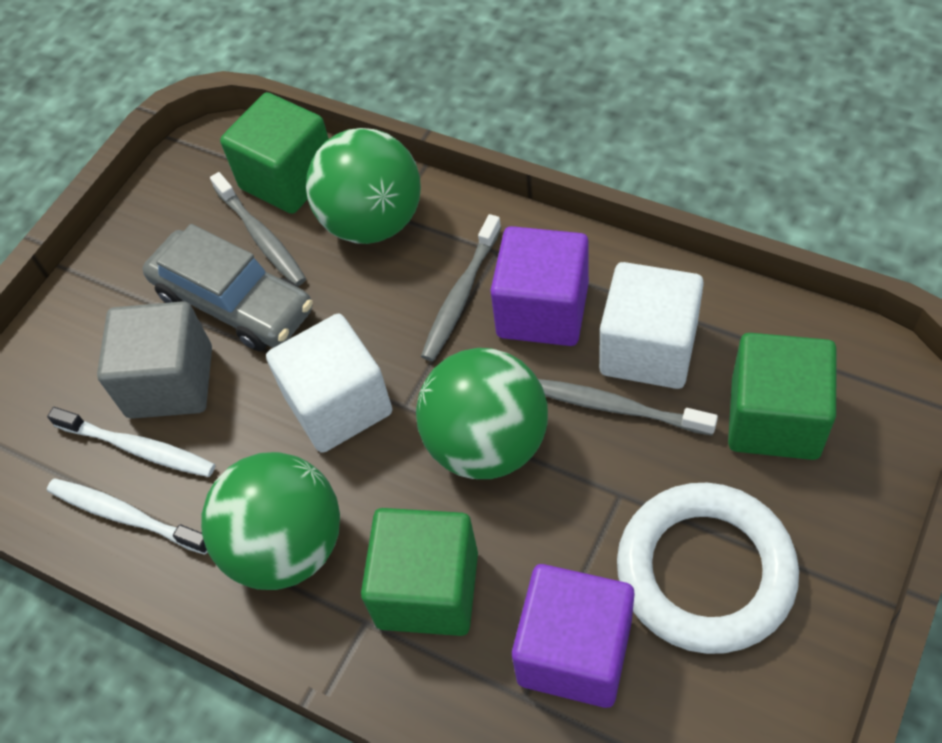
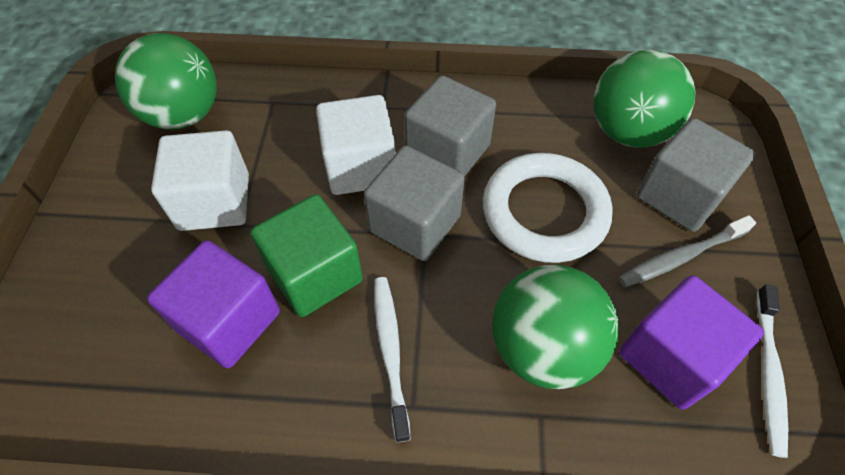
green cube: 3 -> 1
grey car: 1 -> 0
grey cube: 1 -> 3
grey toothbrush: 3 -> 1

